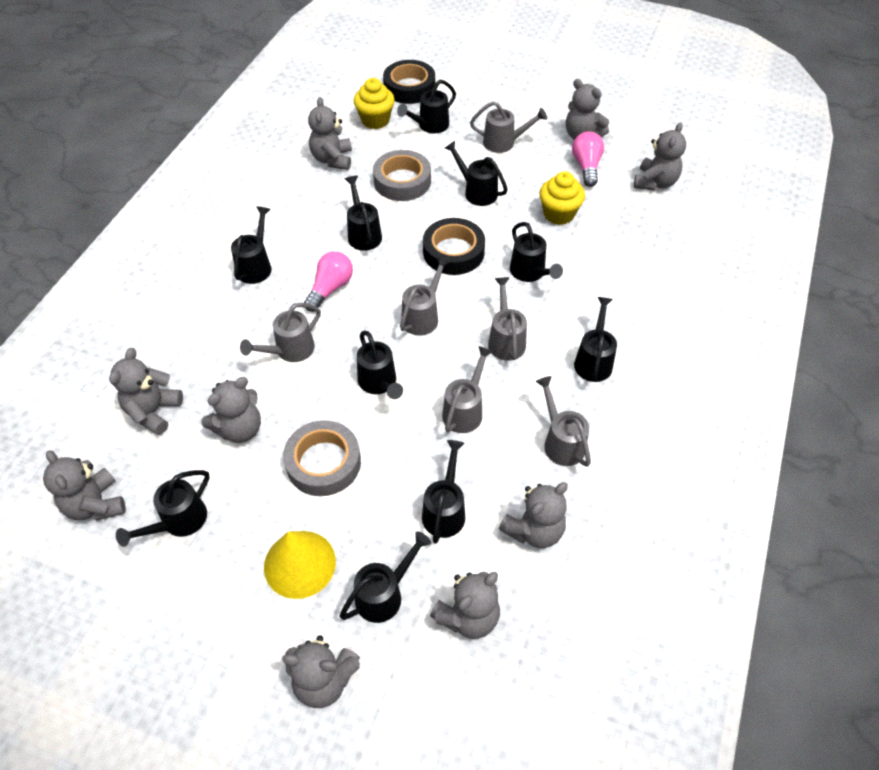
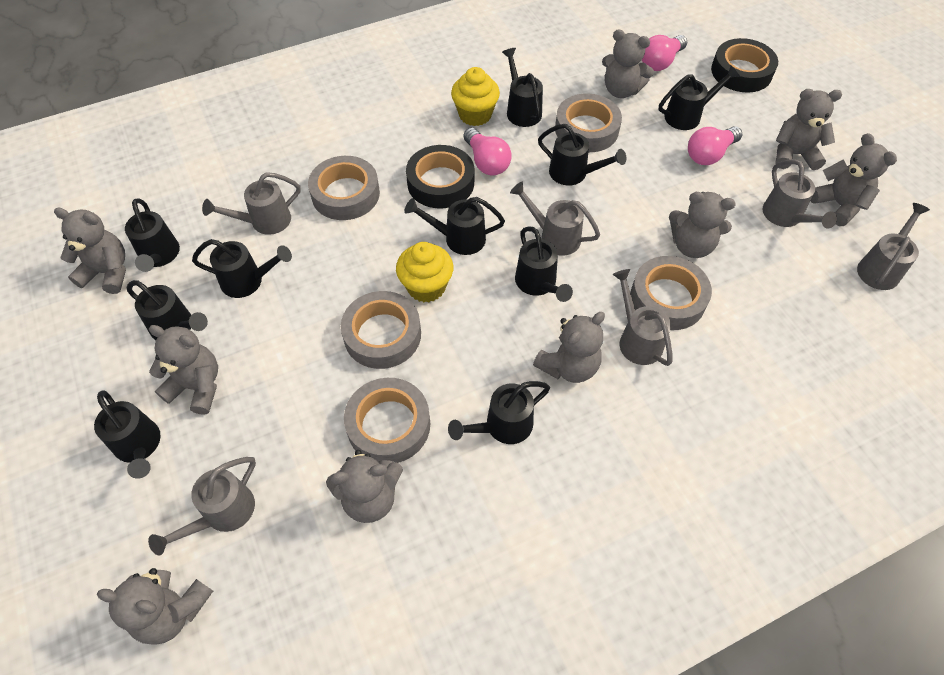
grey tape: 2 -> 5
pink light bulb: 2 -> 3
yellow cone: 1 -> 0

